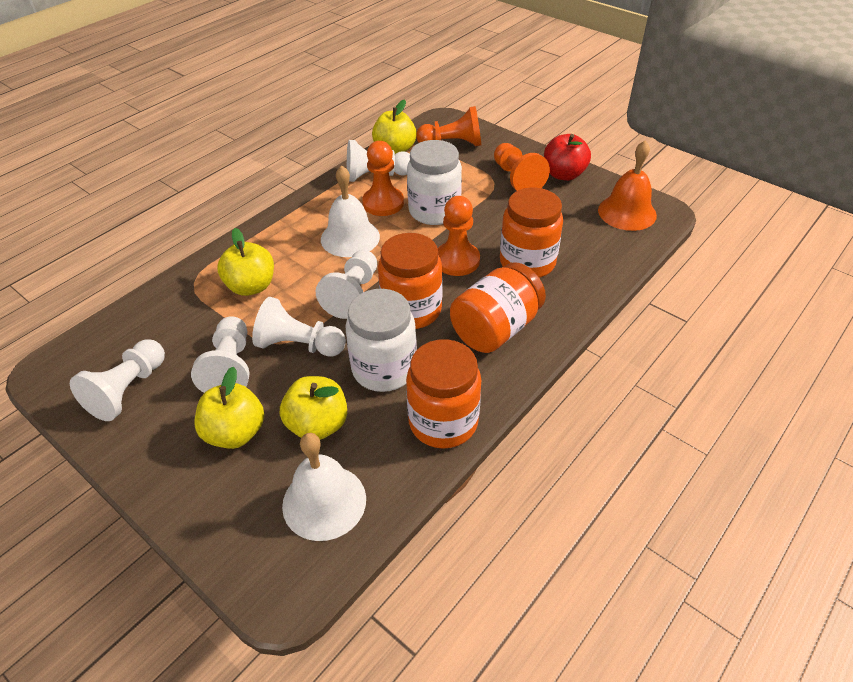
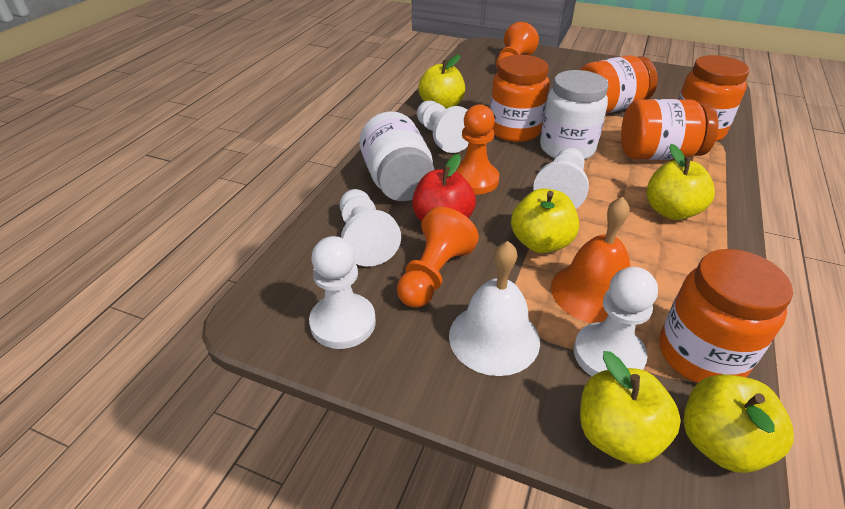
orange jar: 4 -> 5
orange pawn: 4 -> 3
white bell: 2 -> 1
yellow apple: 4 -> 5

